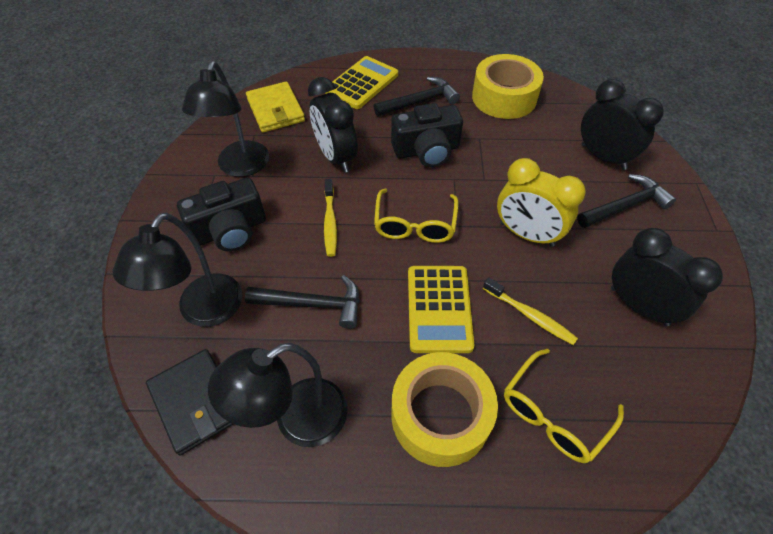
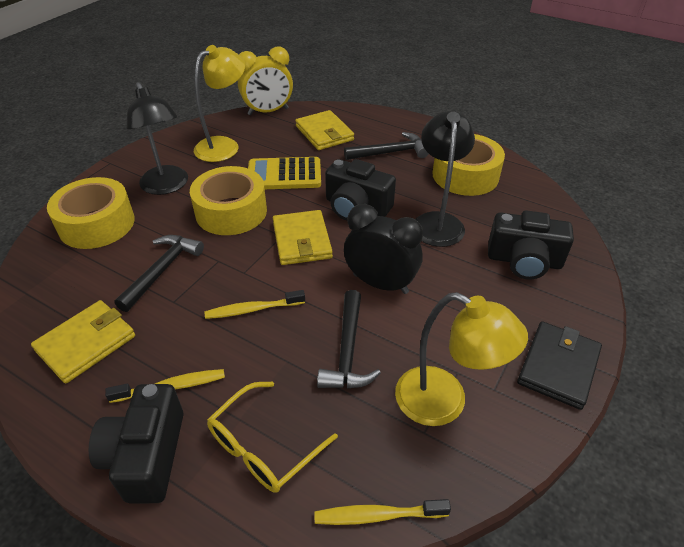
black camera: 2 -> 3
black clock: 3 -> 1
black lamp: 3 -> 2
yellow calculator: 2 -> 1
yellow glasses: 2 -> 1
yellow lamp: 0 -> 2
yellow tape: 2 -> 3
yellow toothbrush: 2 -> 3
yellow wallet: 1 -> 3

